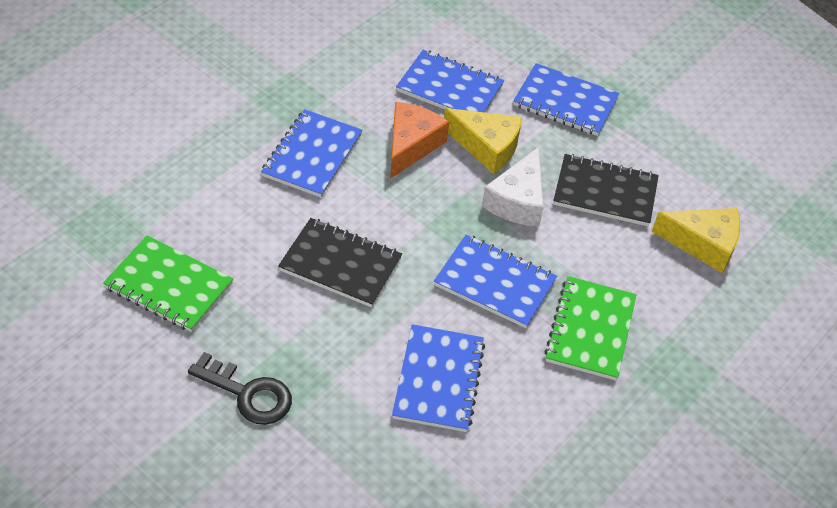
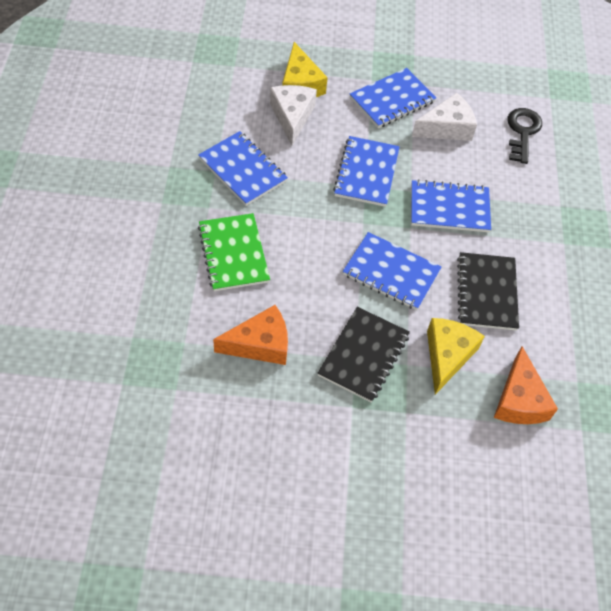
green notebook: 2 -> 1
orange cheese: 1 -> 2
white cheese: 1 -> 2

